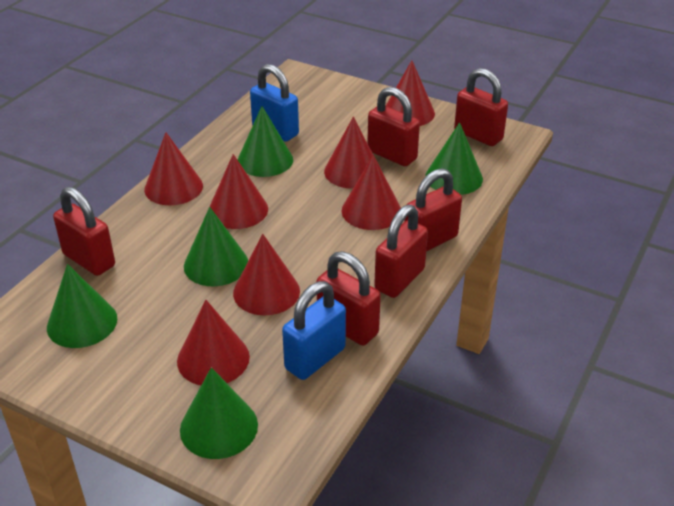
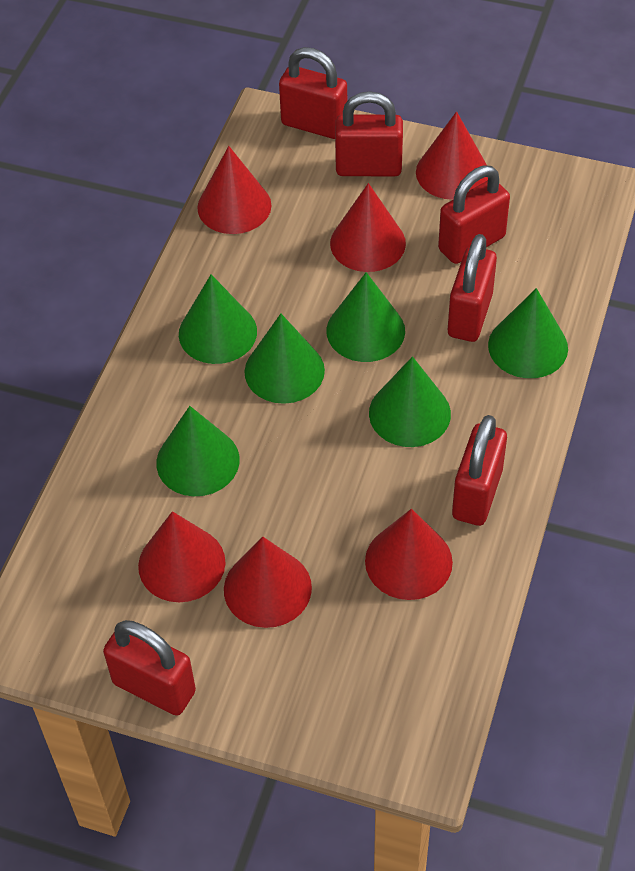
blue padlock: 2 -> 0
green cone: 5 -> 6
red cone: 7 -> 6

